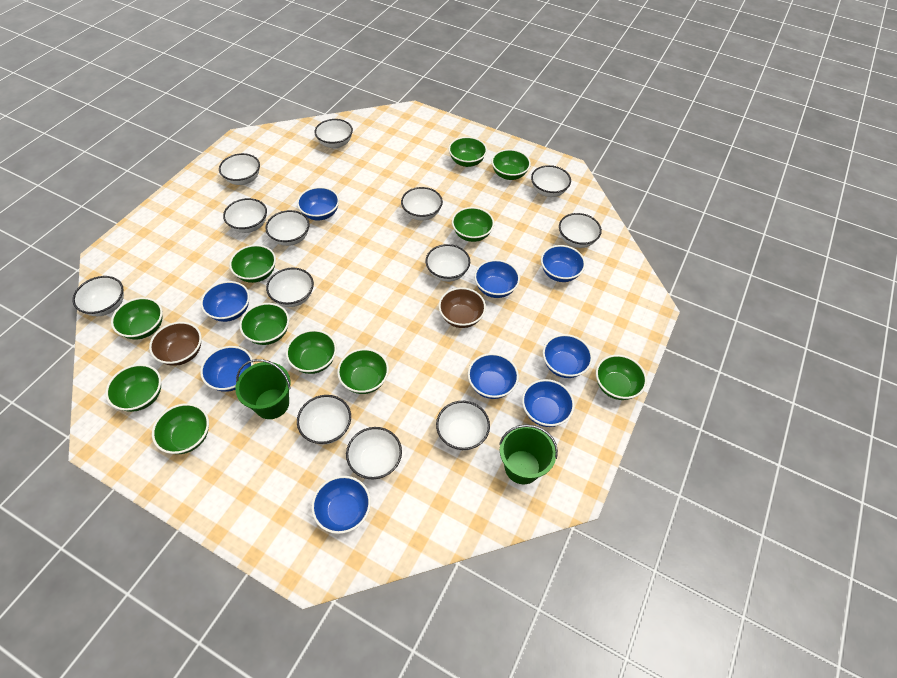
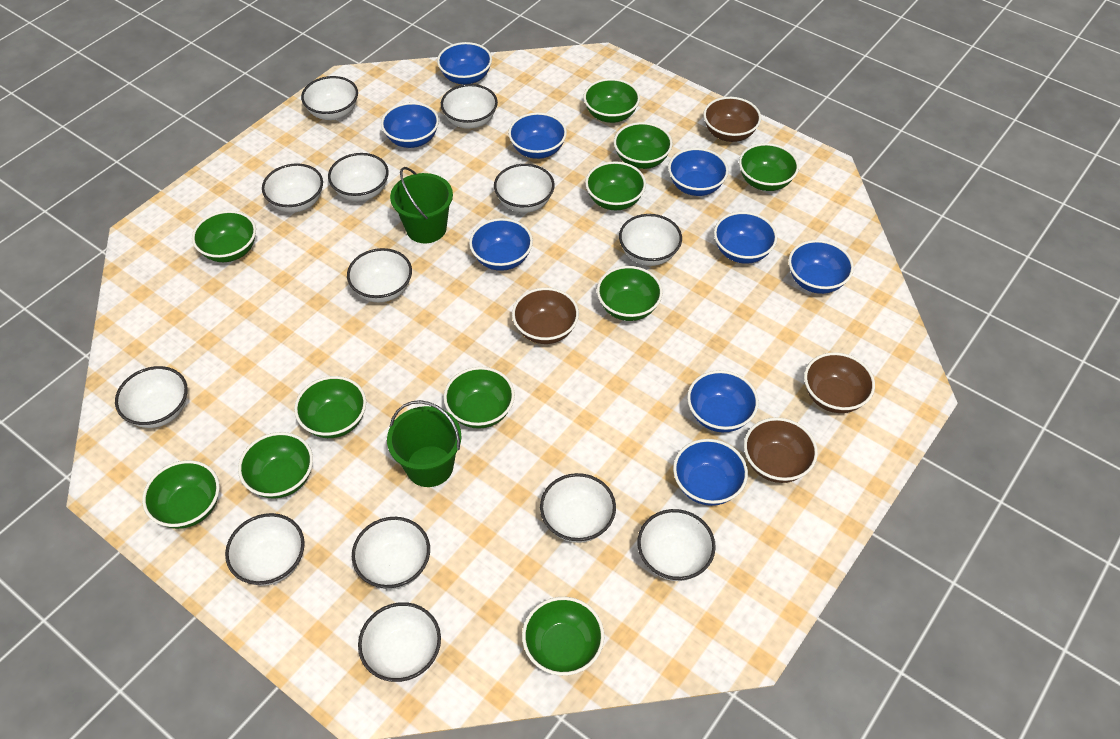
brown bowl: 2 -> 4

